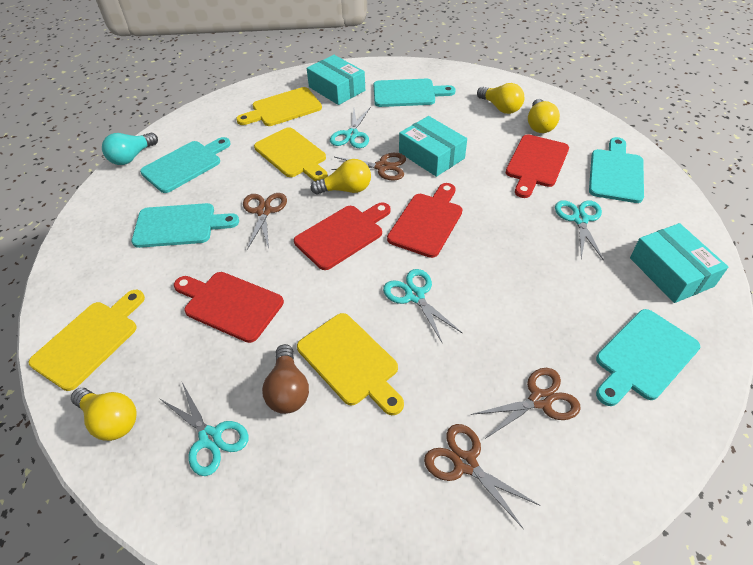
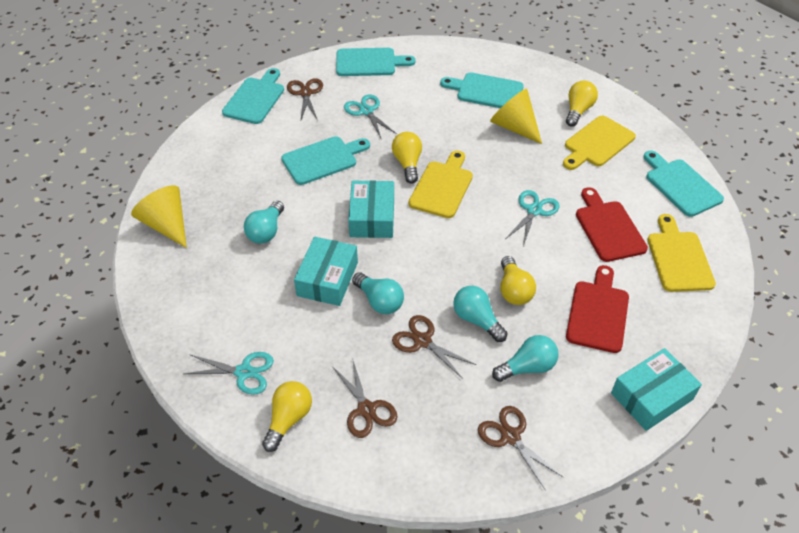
brown light bulb: 1 -> 0
red cutting board: 4 -> 2
turquoise light bulb: 1 -> 4
turquoise scissors: 4 -> 3
yellow cone: 0 -> 2
yellow cutting board: 4 -> 3

